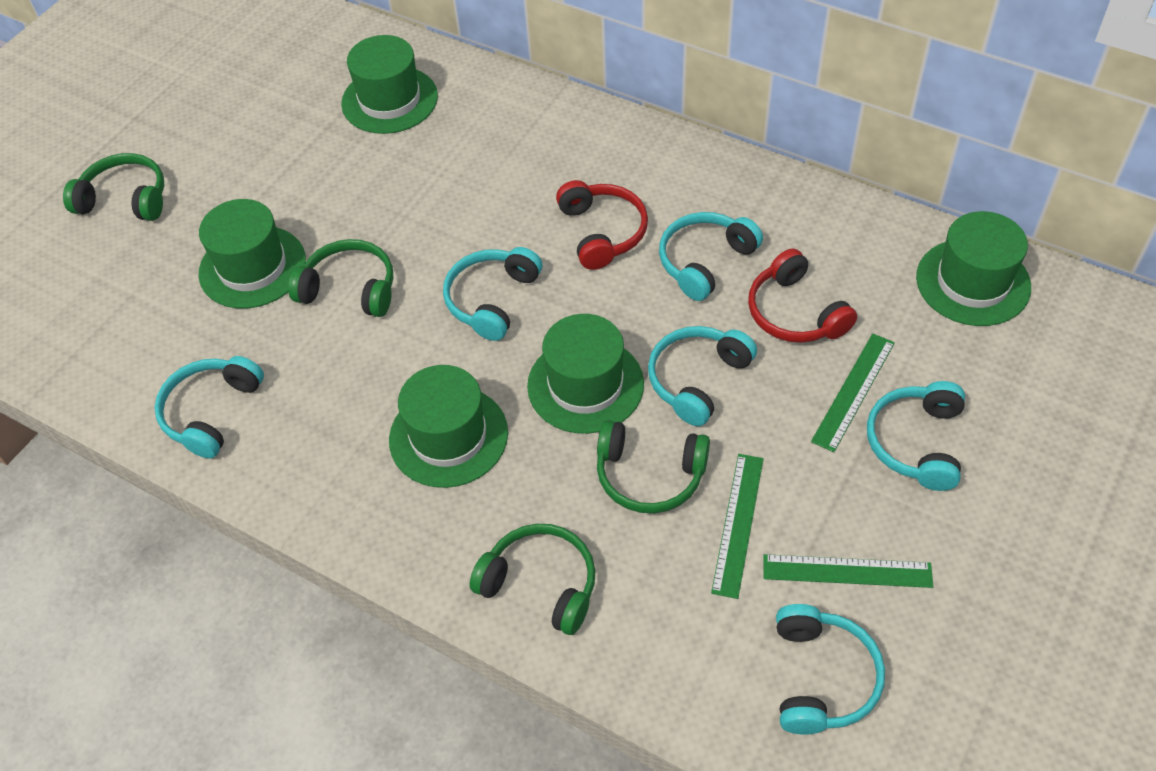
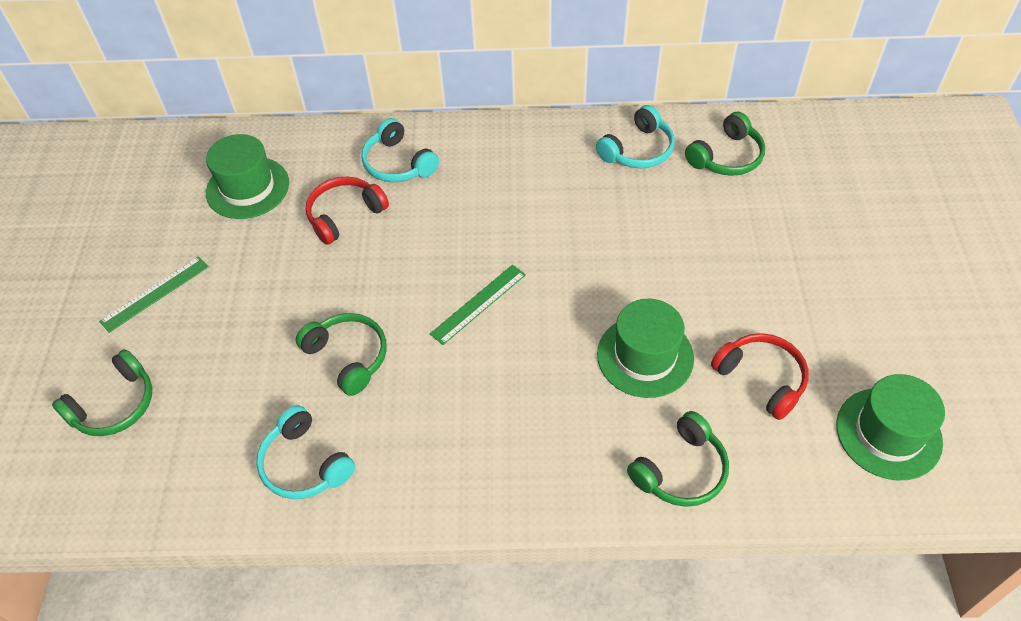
green hat: 5 -> 3
green ruler: 3 -> 2
turquoise headphones: 6 -> 3

